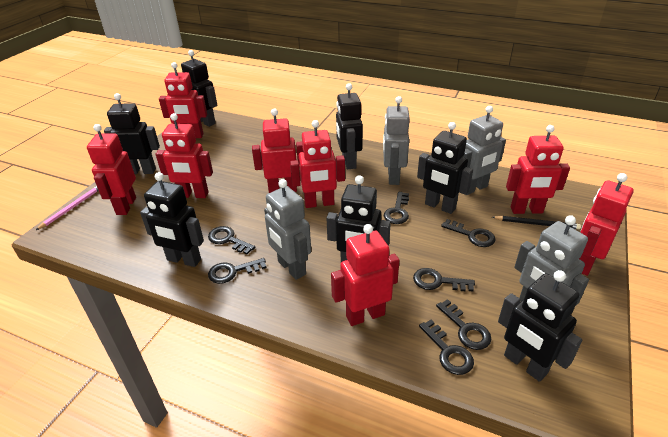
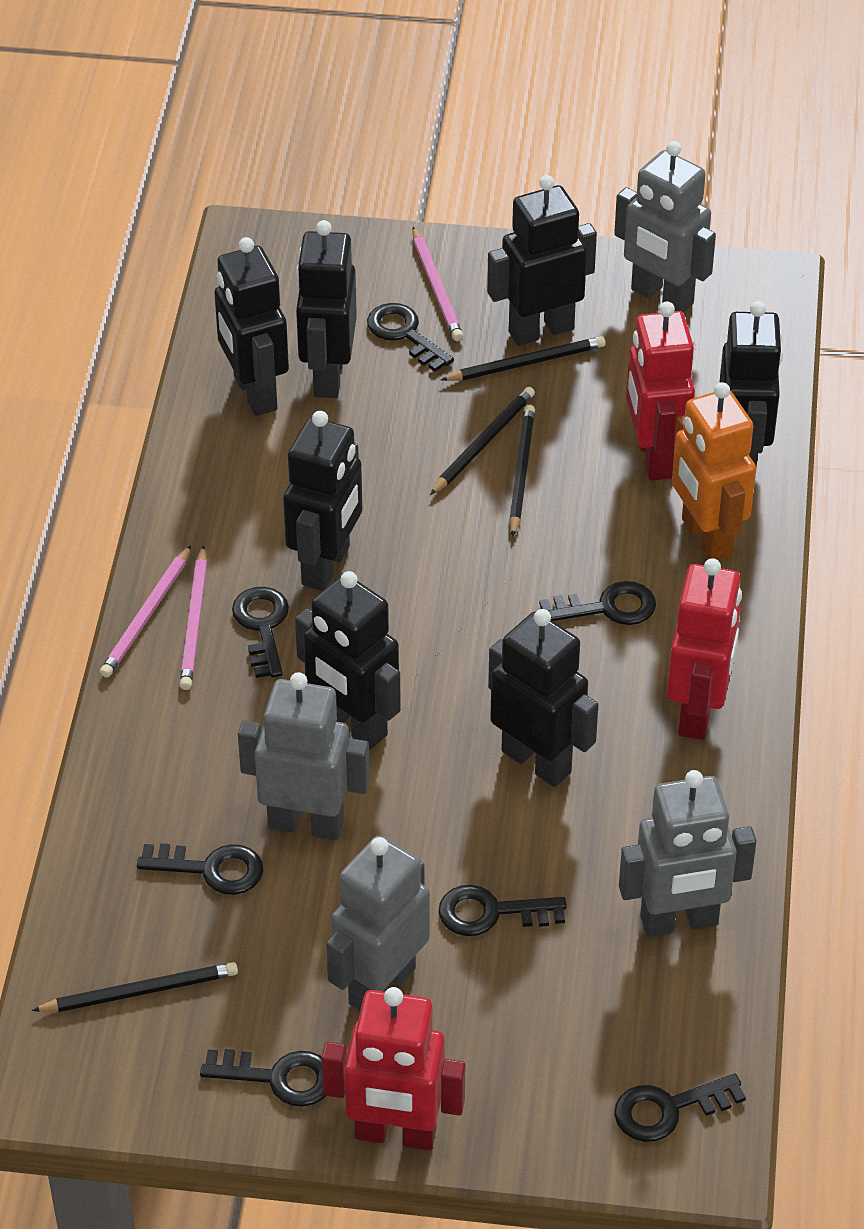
black pencil: 1 -> 4
orange robot: 0 -> 1
pink pencil: 1 -> 3
red robot: 8 -> 3

